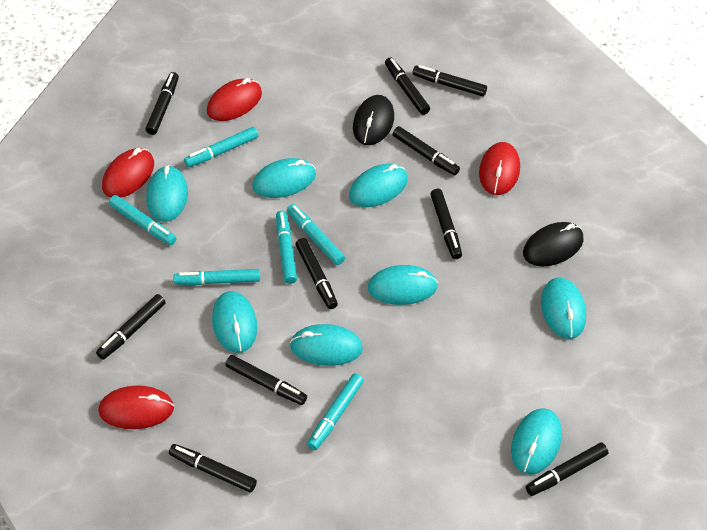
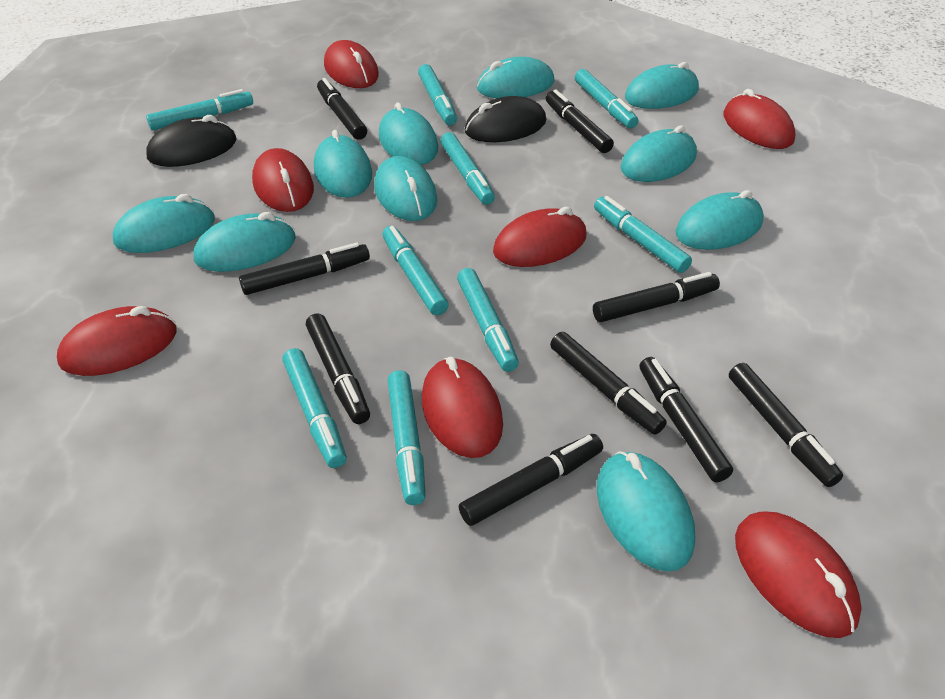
black marker: 10 -> 9
red mouse: 4 -> 7
turquoise marker: 6 -> 9
turquoise mouse: 8 -> 10

